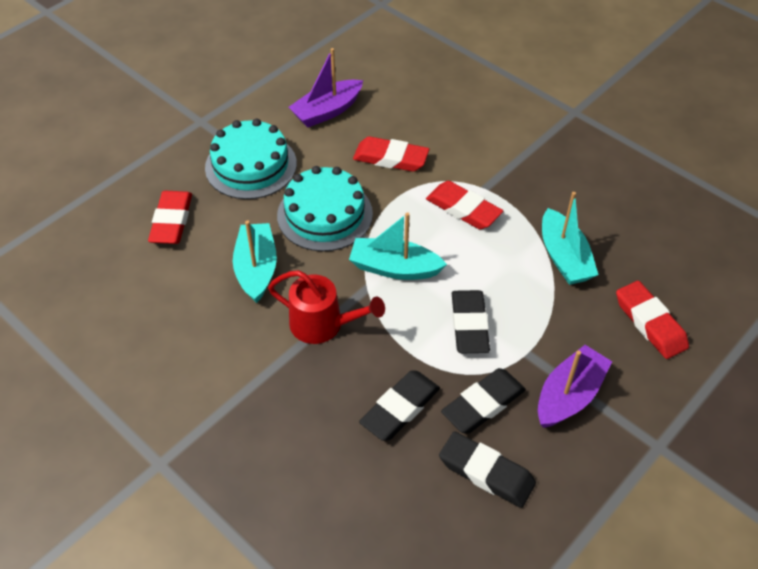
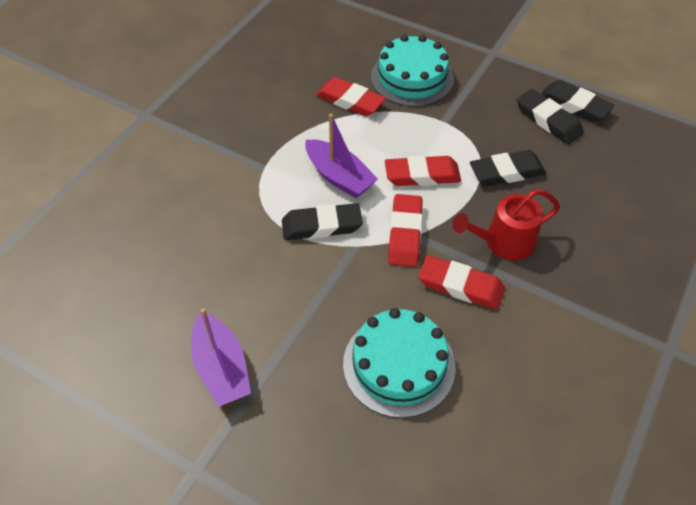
turquoise boat: 3 -> 0

